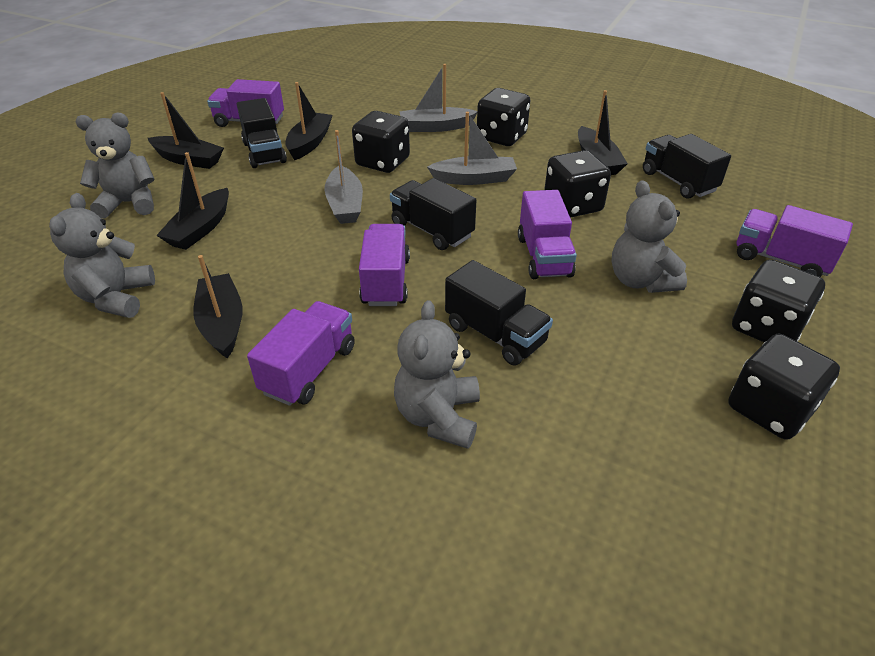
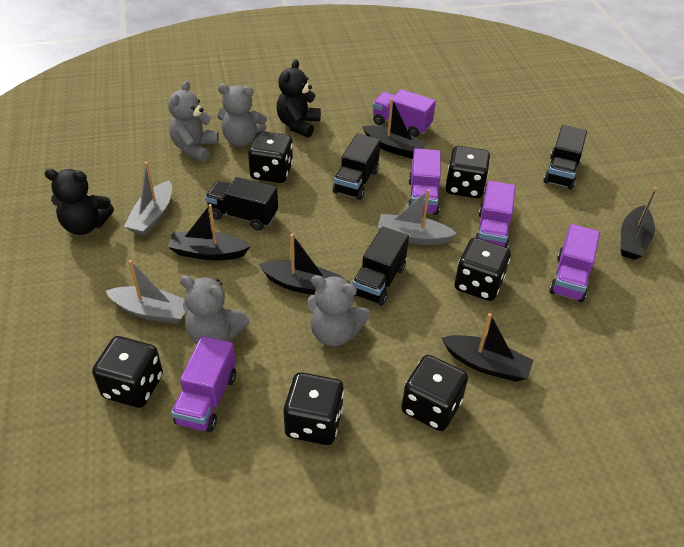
black dice: 5 -> 6
black teddy bear: 0 -> 2

